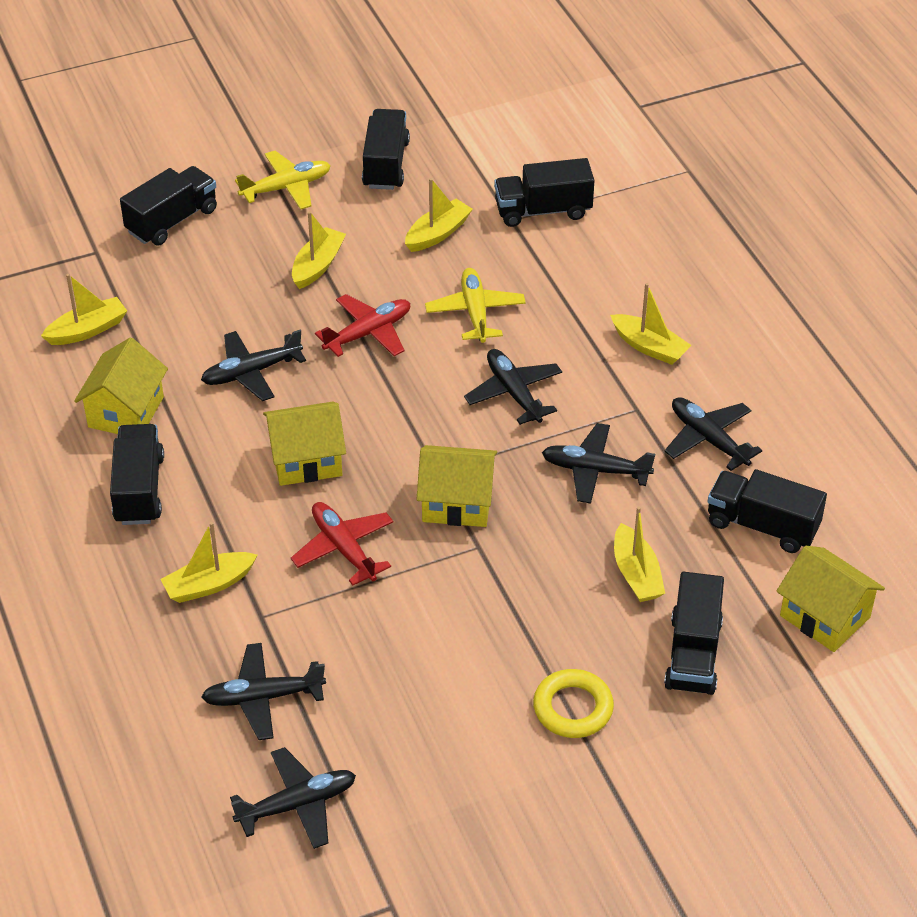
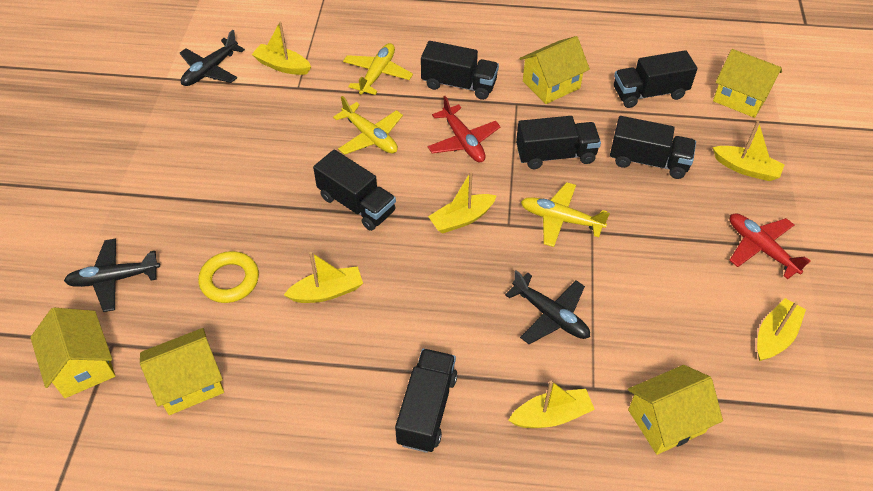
black plane: 6 -> 3
yellow house: 4 -> 5
yellow plane: 2 -> 3

